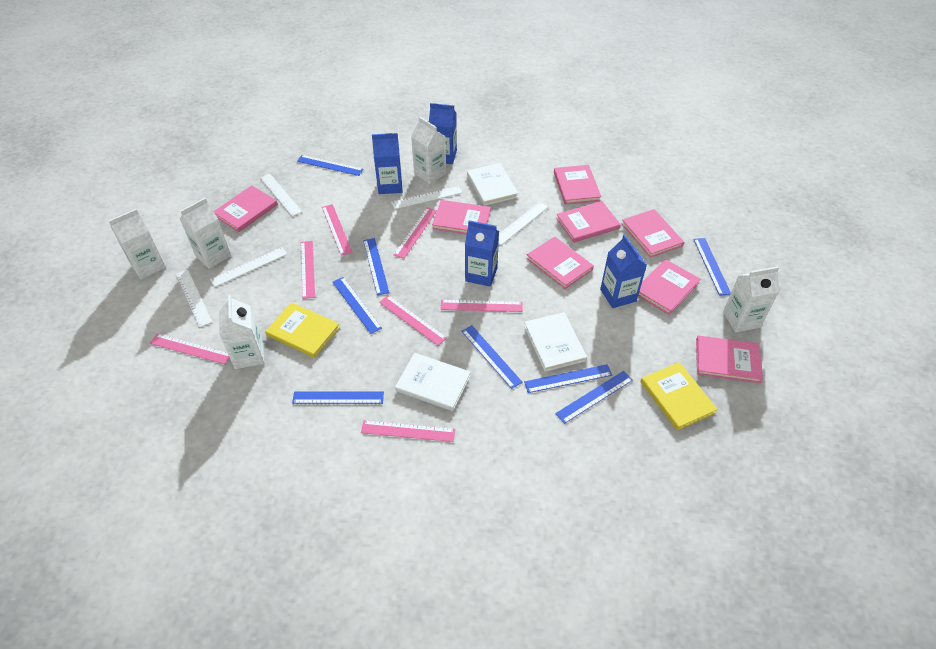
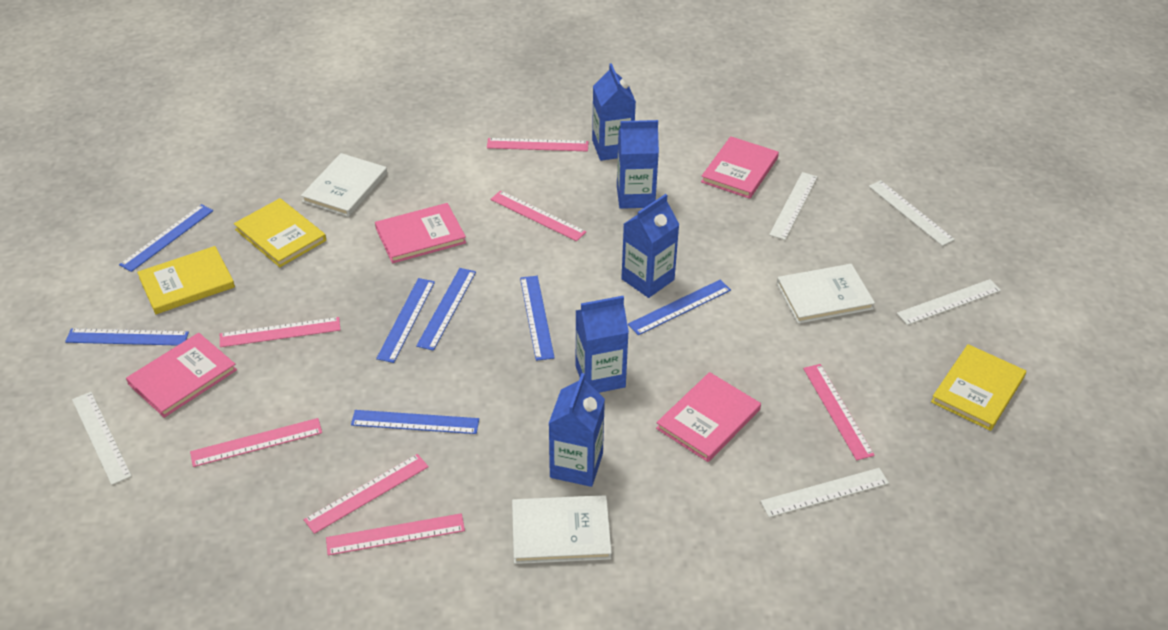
blue carton: 4 -> 5
blue ruler: 8 -> 7
pink book: 8 -> 4
white carton: 5 -> 0
yellow book: 2 -> 3

